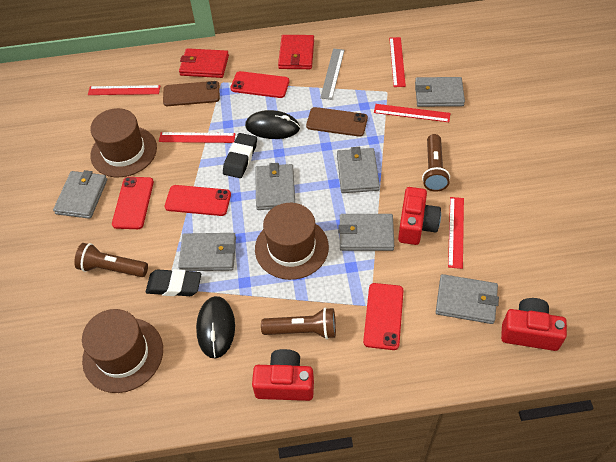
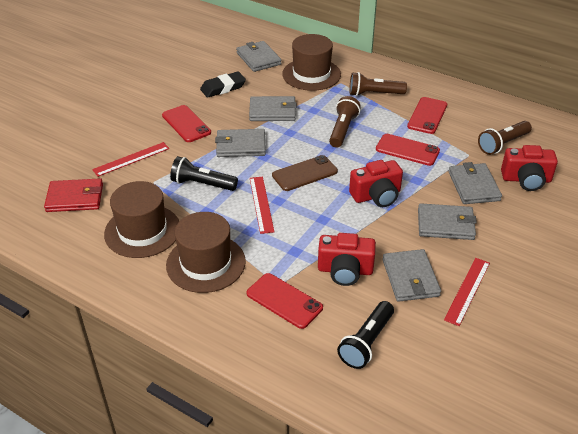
black eraser: 2 -> 1
black flashlight: 0 -> 2
black mouse: 2 -> 0
brown phone: 2 -> 1
grey ruler: 1 -> 0
grey wallet: 7 -> 6
red ruler: 5 -> 3
red wallet: 2 -> 1

